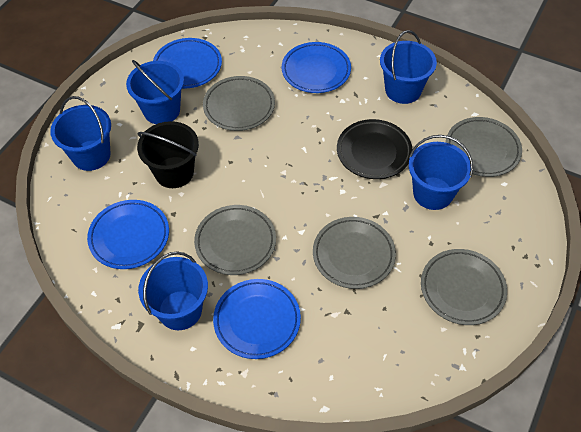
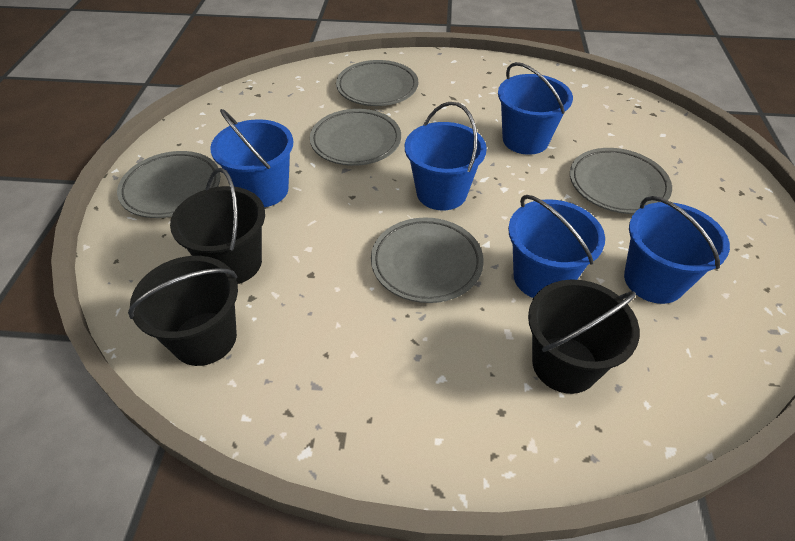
black bucket: 1 -> 3
black plate: 1 -> 0
blue plate: 4 -> 0

